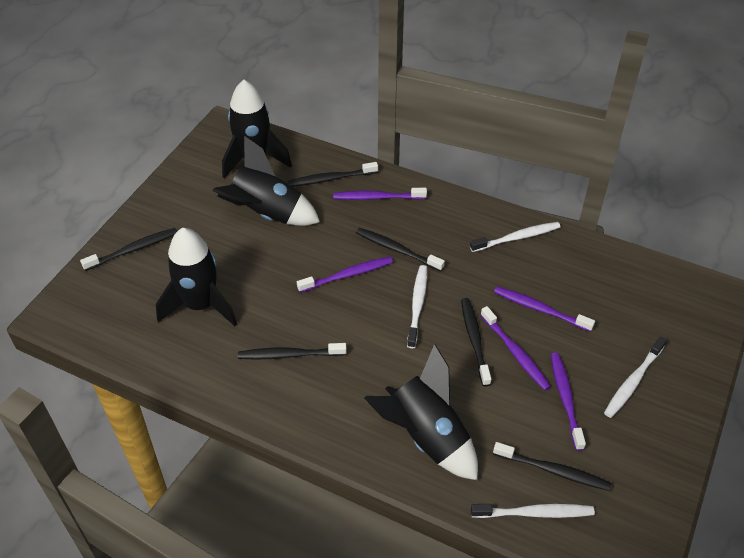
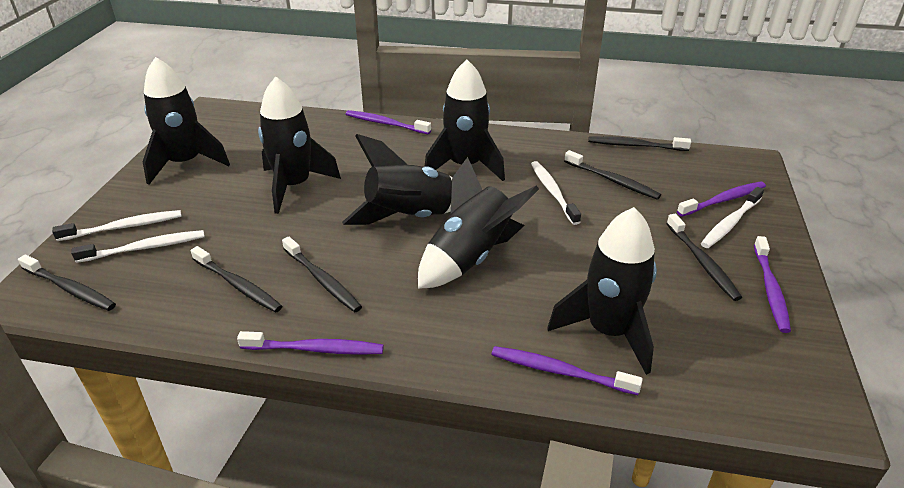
black rocket: 4 -> 6

